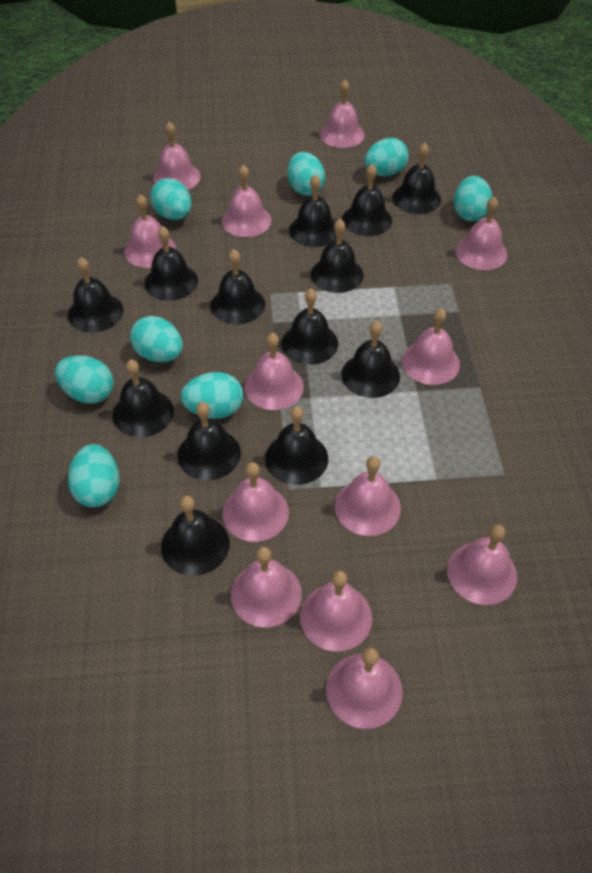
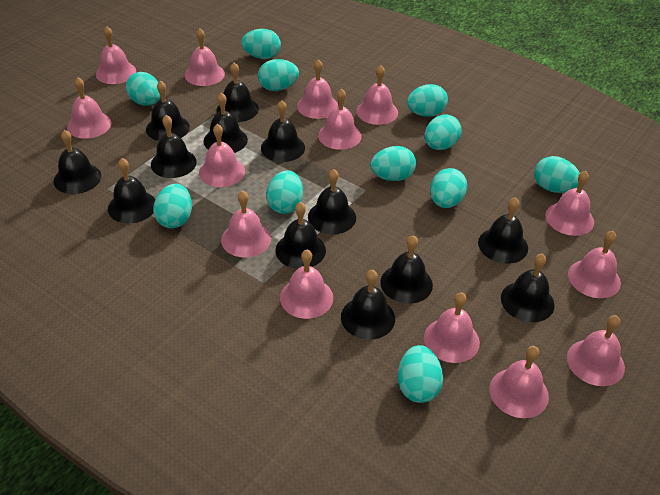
pink bell: 13 -> 14
turquoise egg: 8 -> 11

